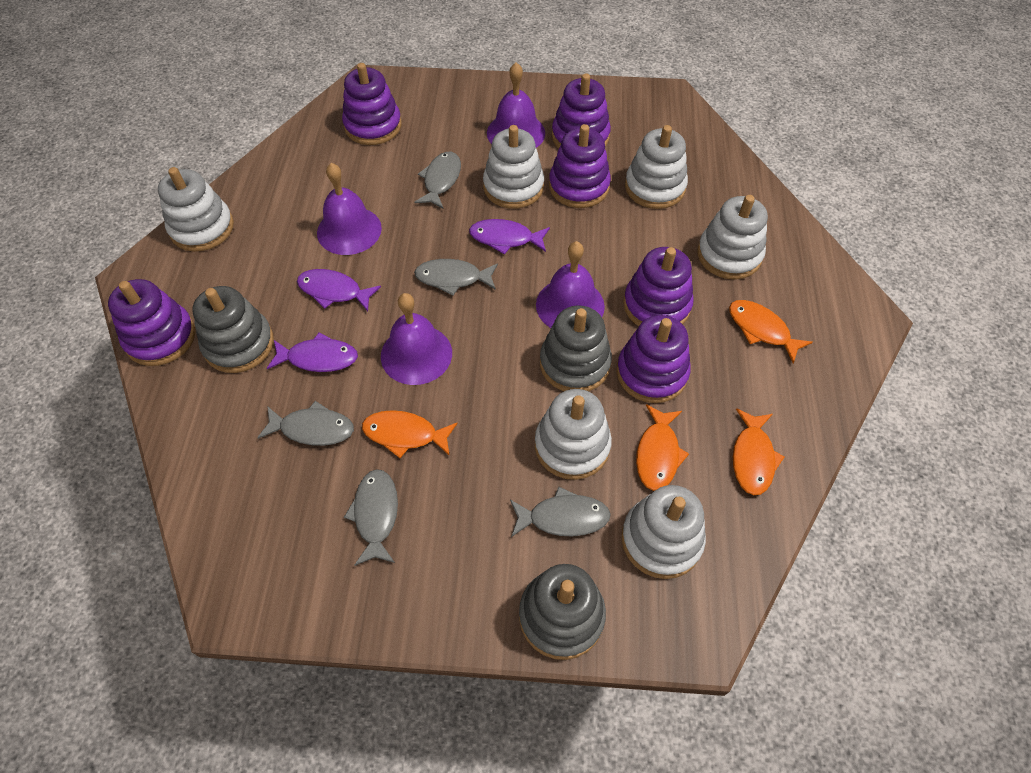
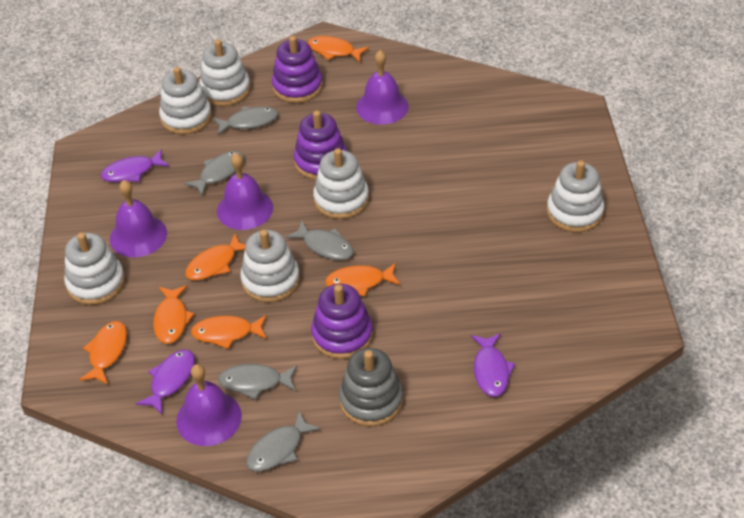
grey stacking toy: 3 -> 1
orange fish: 4 -> 6
purple stacking toy: 6 -> 3

